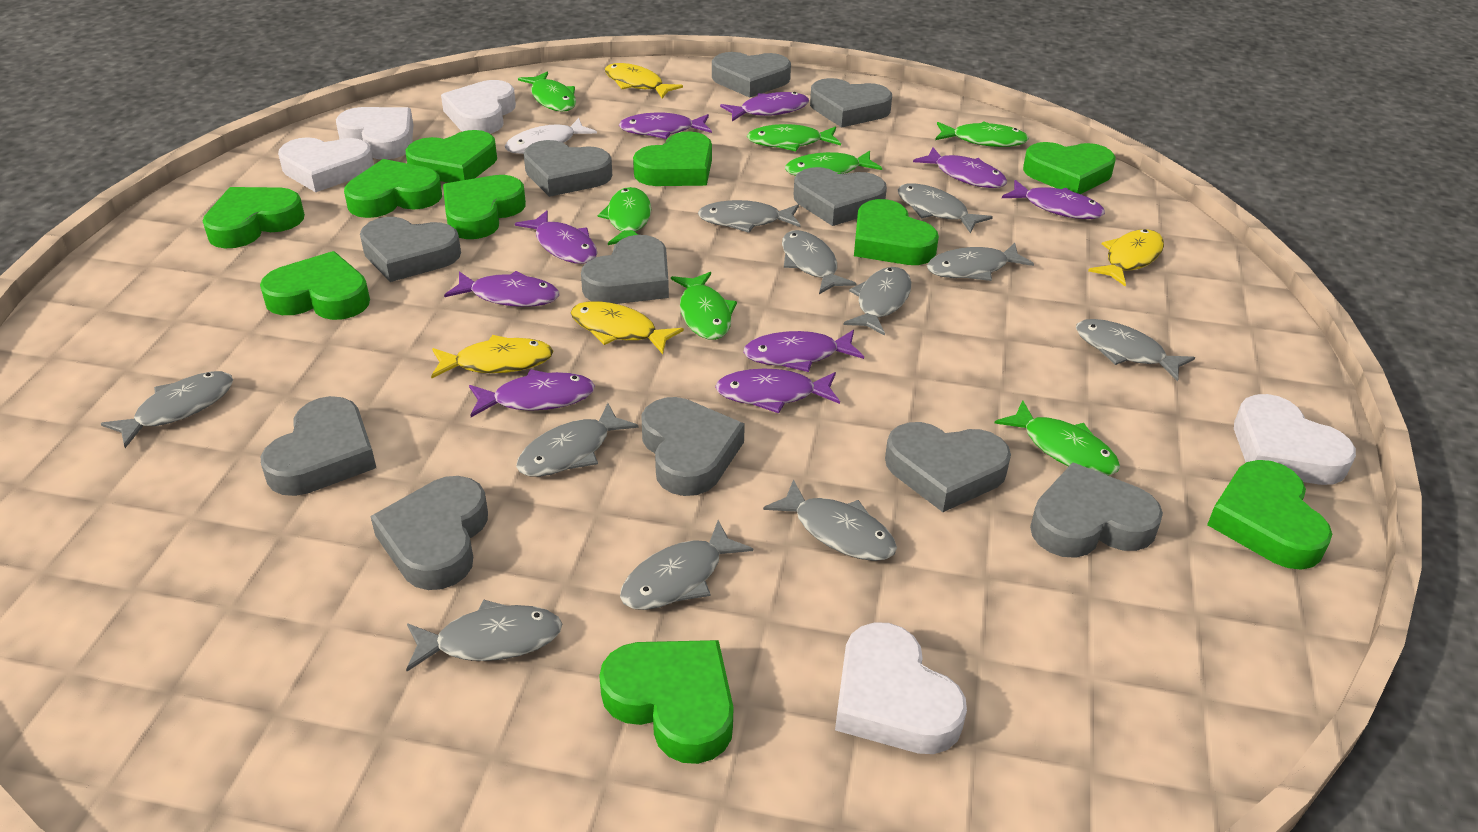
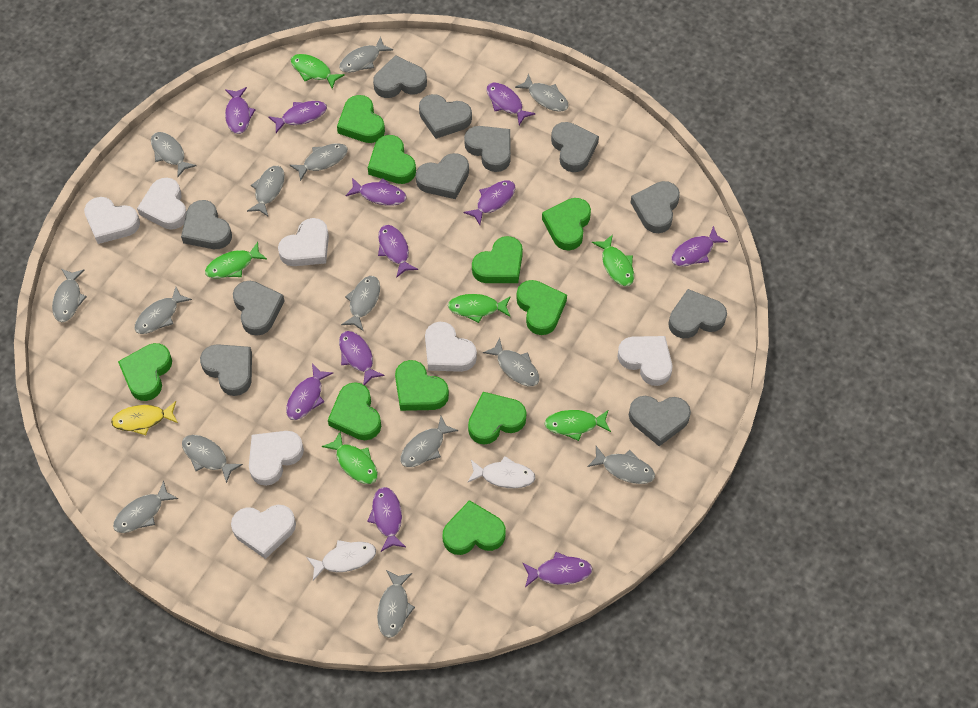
green fish: 7 -> 6
grey fish: 11 -> 14
purple fish: 9 -> 11
white fish: 1 -> 2
white heart: 5 -> 7
yellow fish: 4 -> 1

